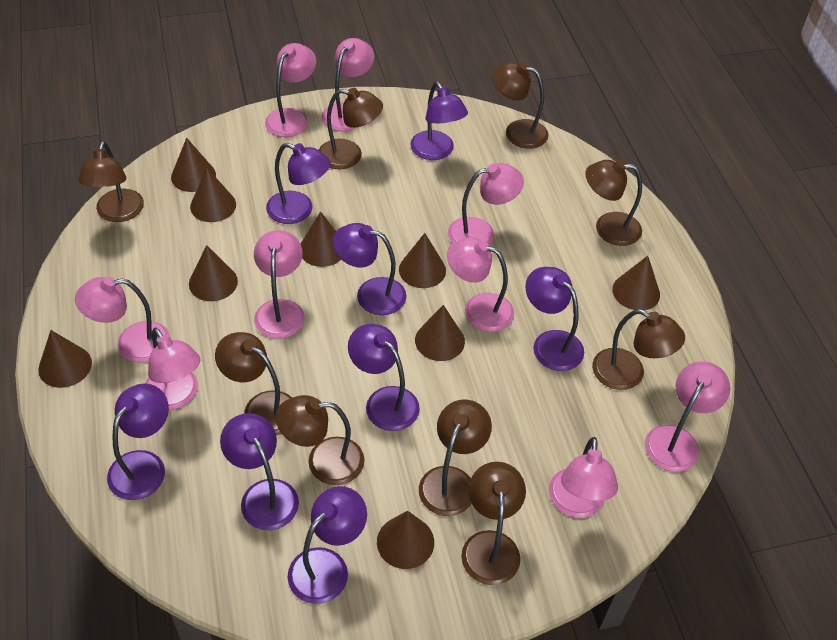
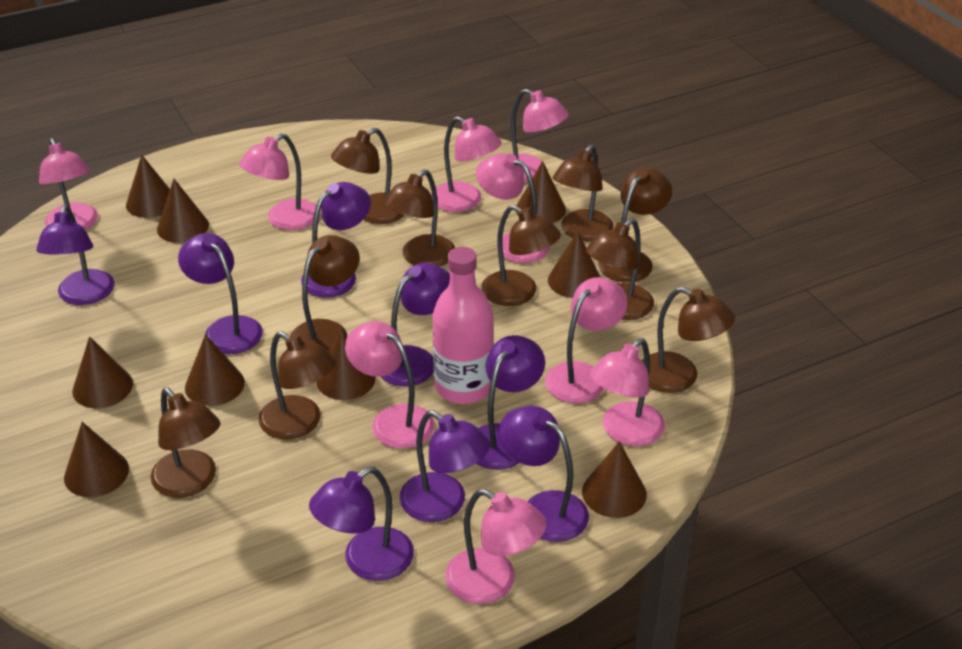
brown lamp: 9 -> 10
pink bottle: 0 -> 1

